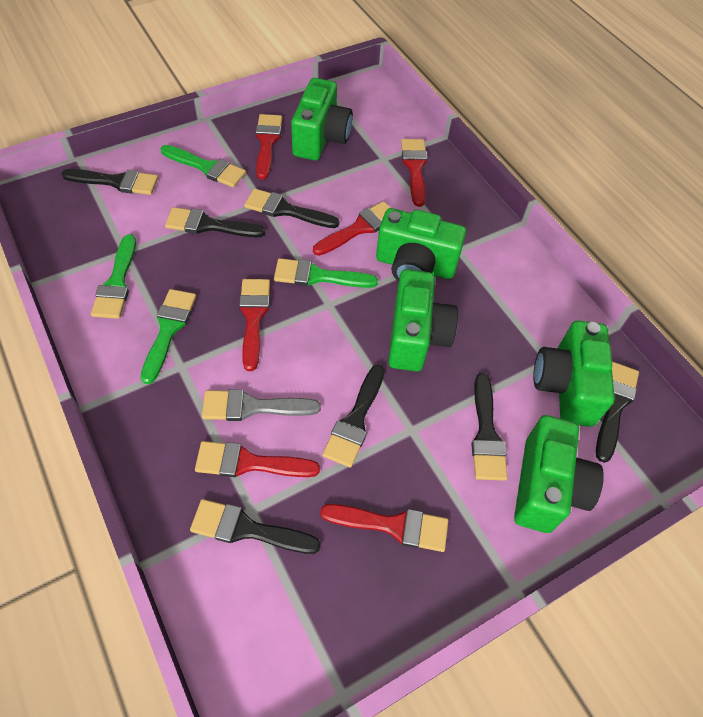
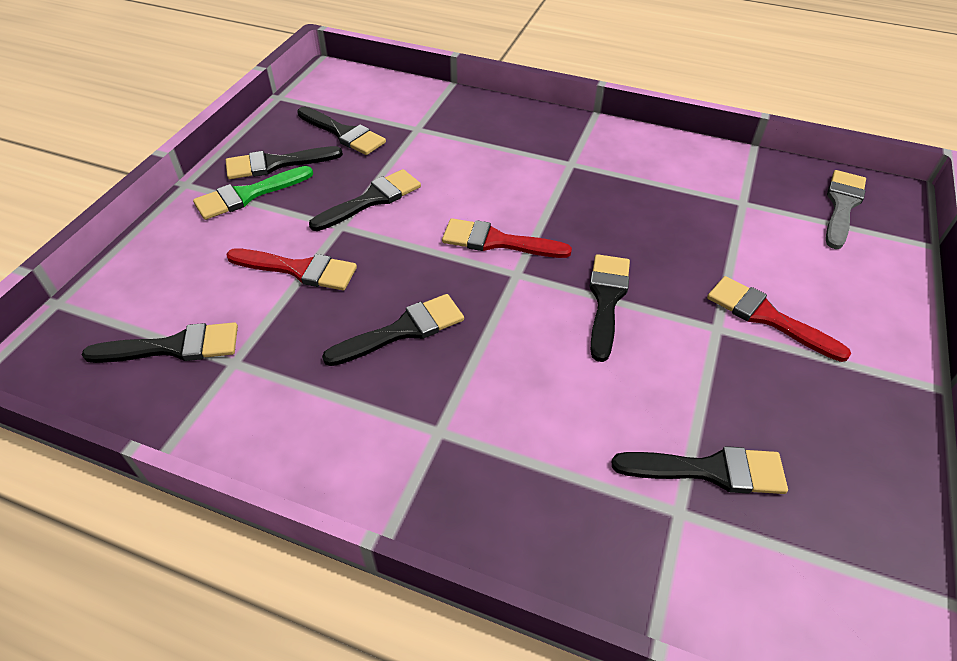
green brush: 4 -> 1
green camera: 5 -> 0
red brush: 6 -> 3

